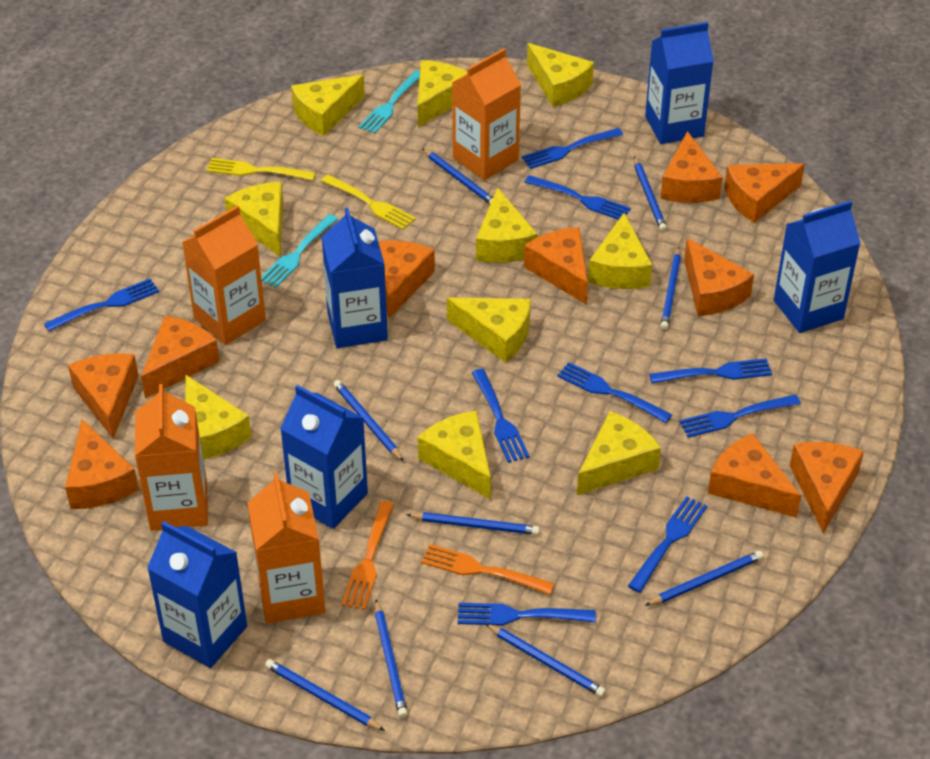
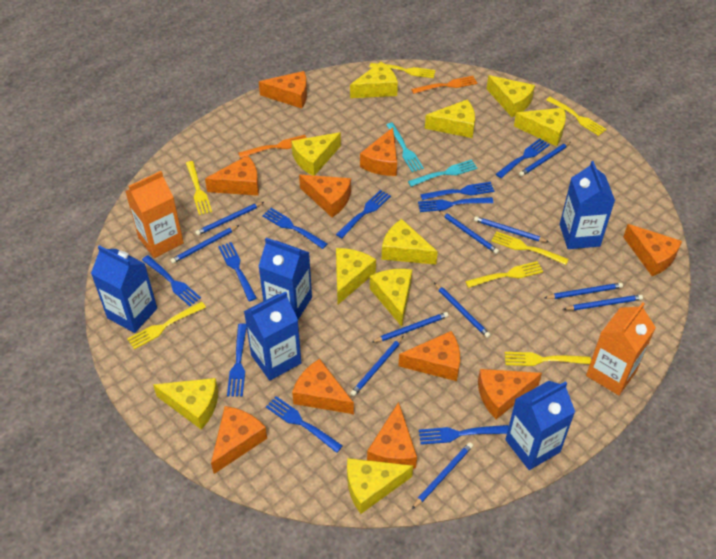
blue fork: 9 -> 10
blue pencil: 9 -> 11
orange carton: 4 -> 2
yellow fork: 2 -> 7

